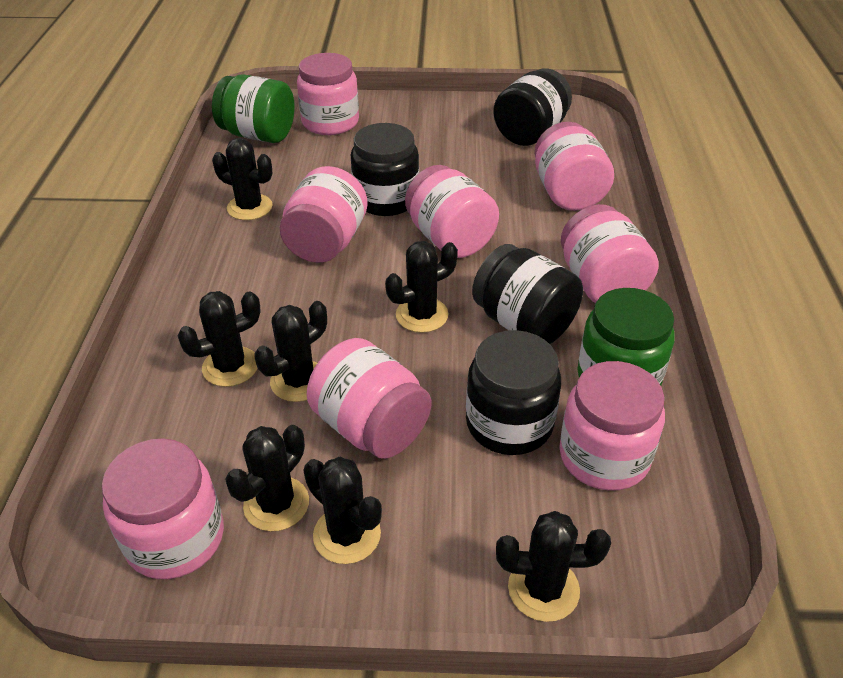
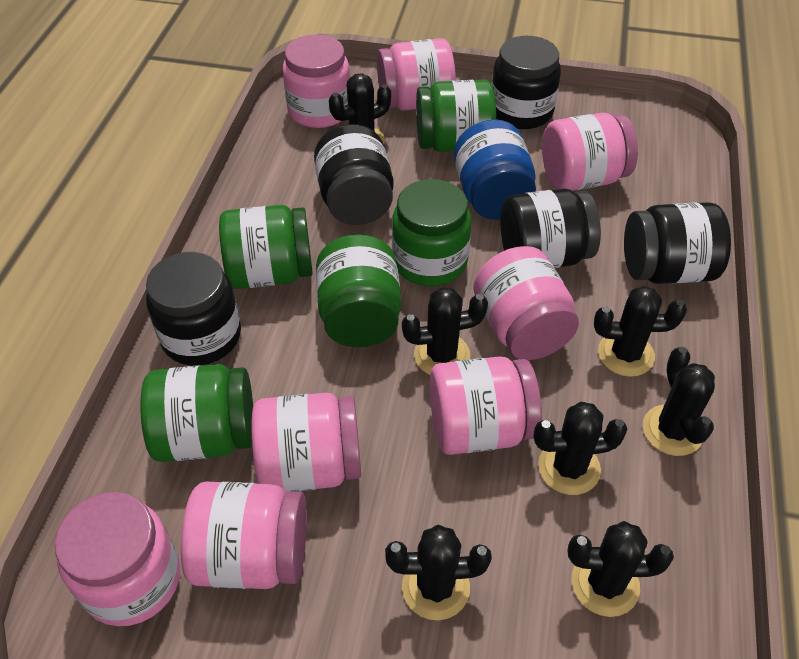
black jar: 4 -> 5
blue jar: 0 -> 1
green jar: 2 -> 5

